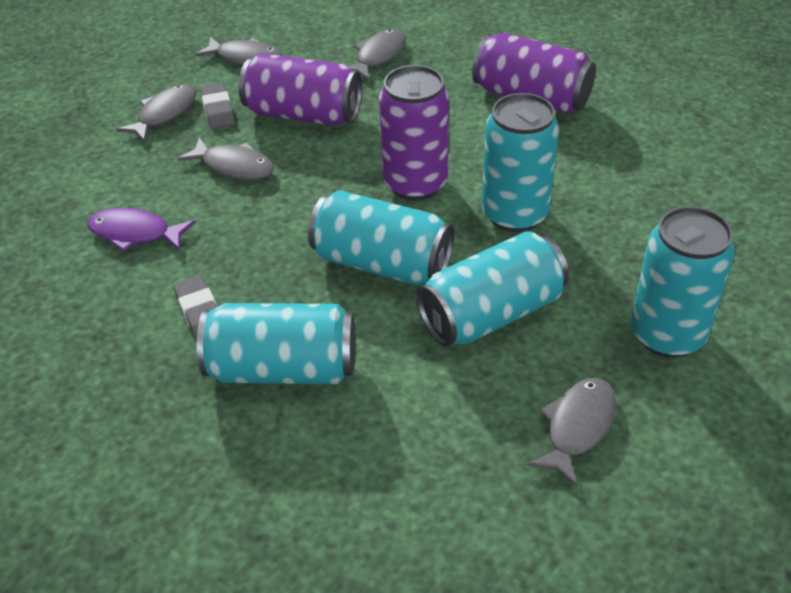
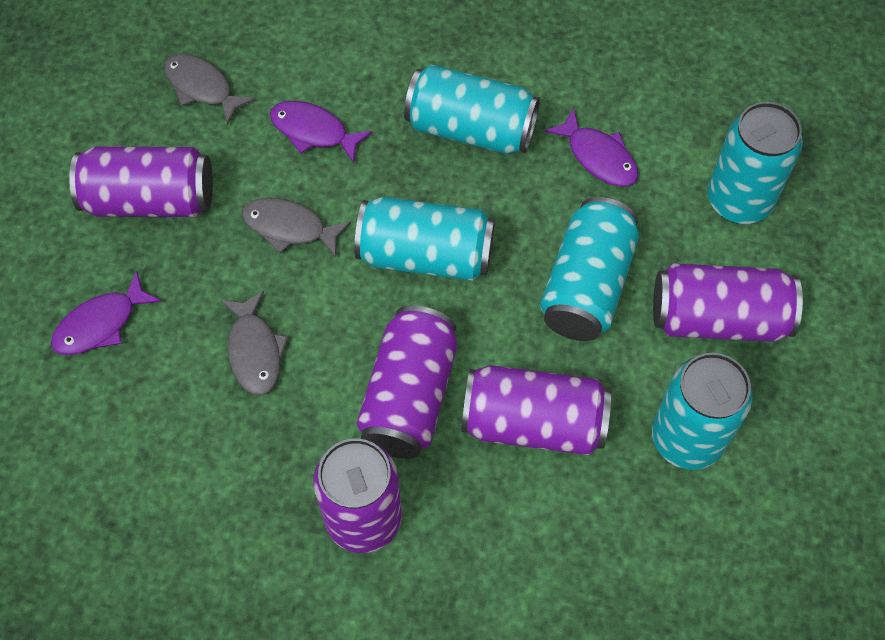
grey eraser: 2 -> 0
grey fish: 5 -> 3
purple can: 3 -> 5
purple fish: 1 -> 3

